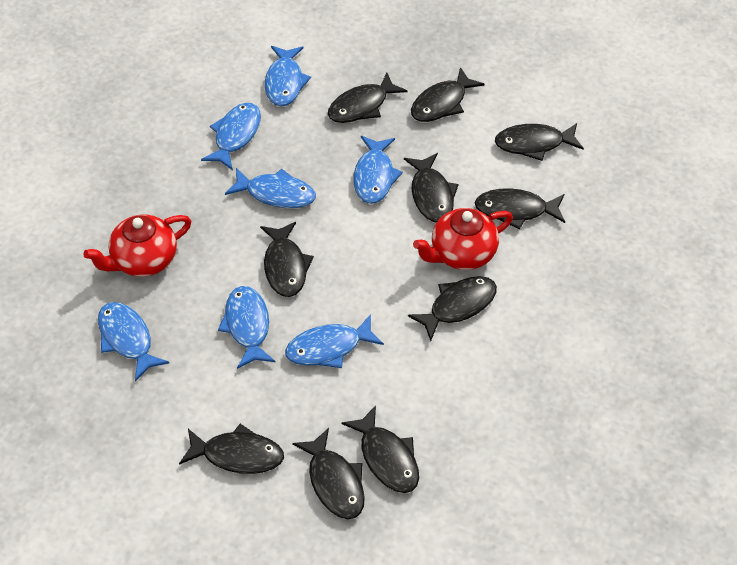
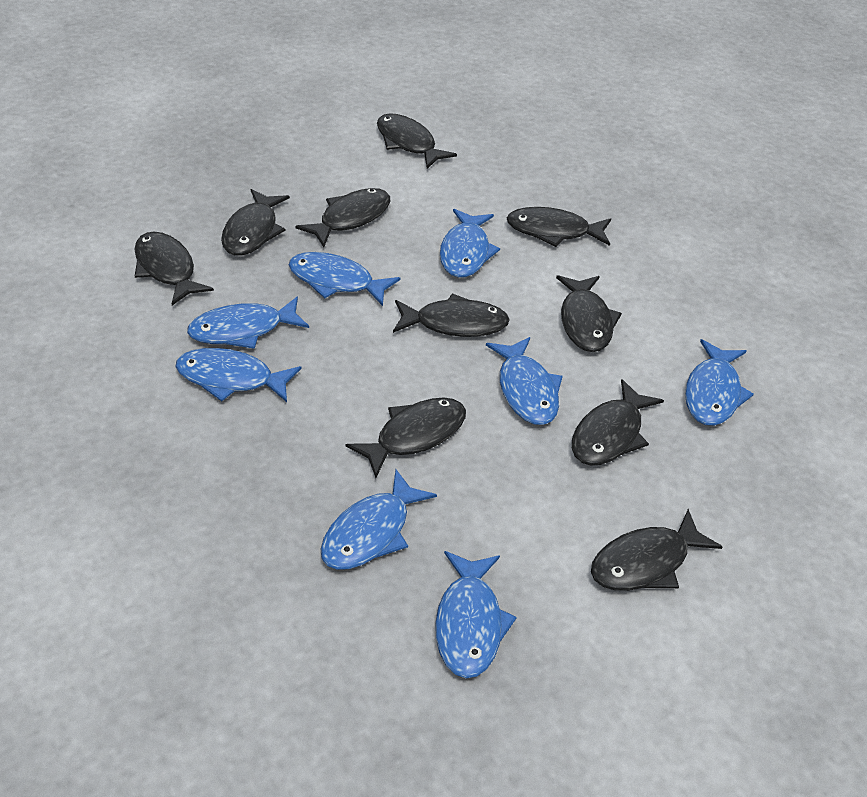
blue fish: 7 -> 8
red teapot: 2 -> 0

